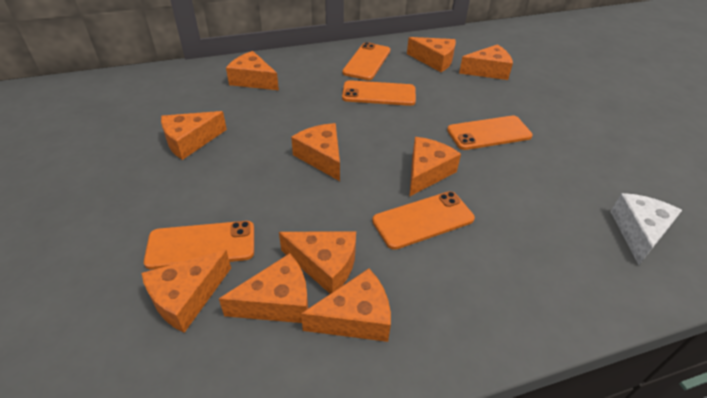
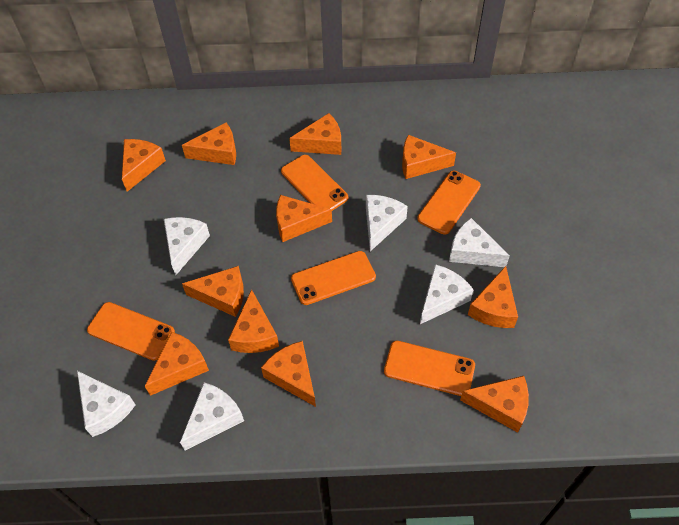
orange cheese: 10 -> 11
white cheese: 1 -> 6

